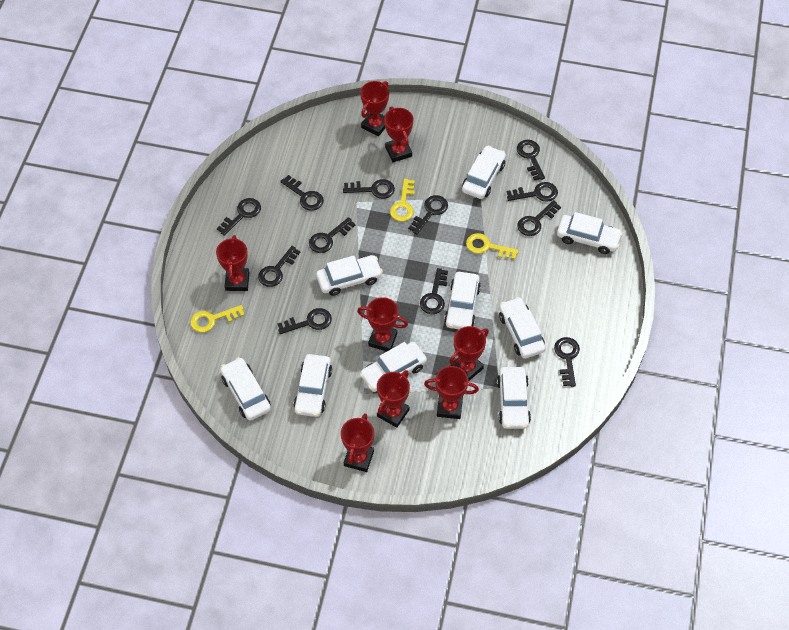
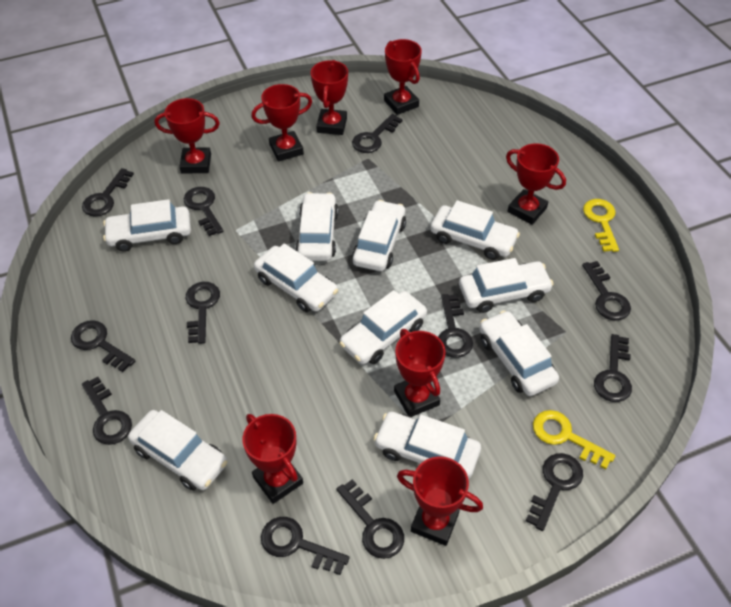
white car: 9 -> 10
yellow key: 3 -> 2

